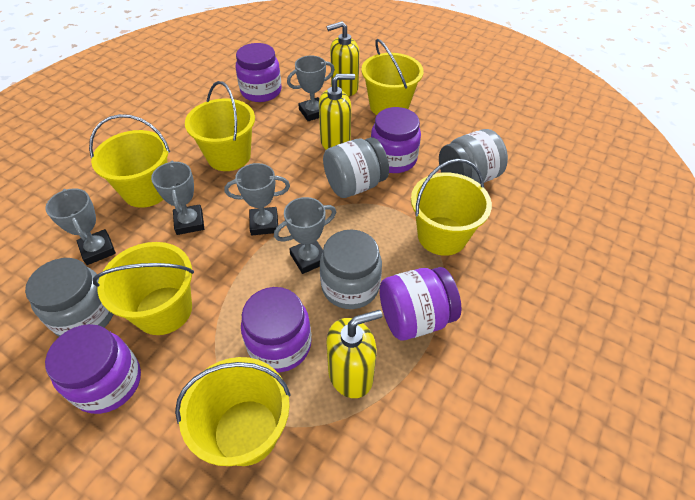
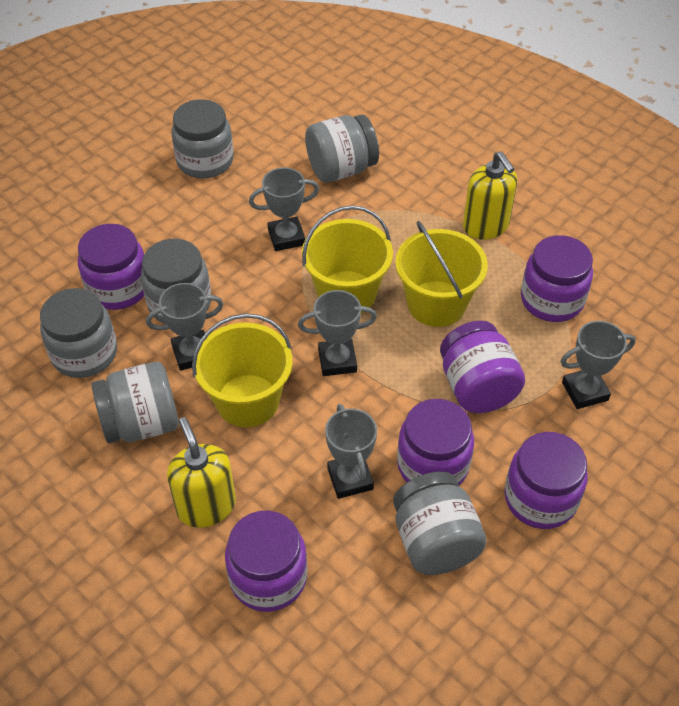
grey jar: 4 -> 6
purple jar: 5 -> 6
yellow bucket: 6 -> 3
yellow soap dispenser: 3 -> 2

